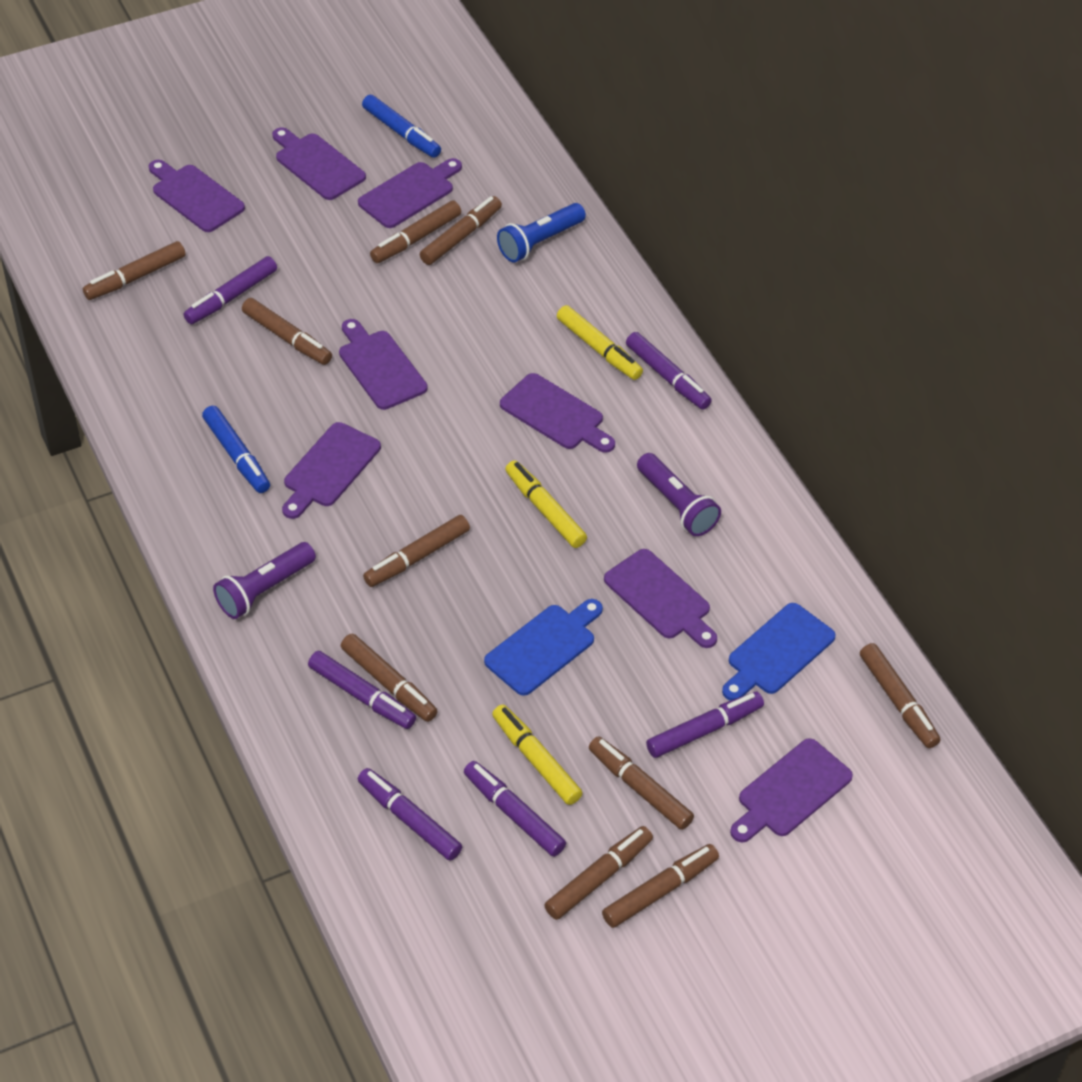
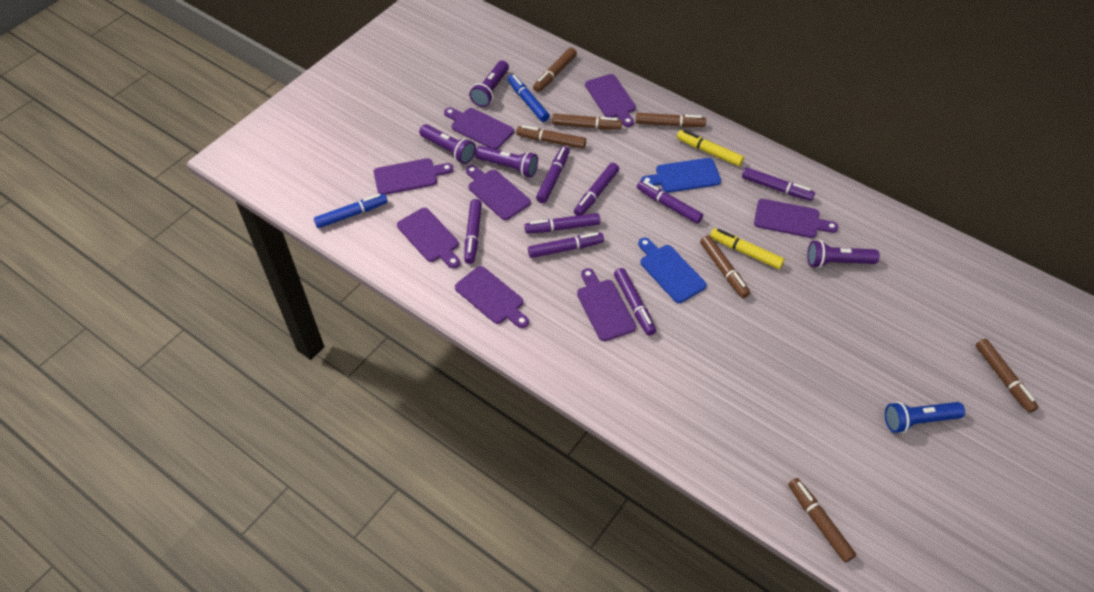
brown marker: 10 -> 7
purple flashlight: 2 -> 4
purple marker: 6 -> 8
yellow marker: 3 -> 2

